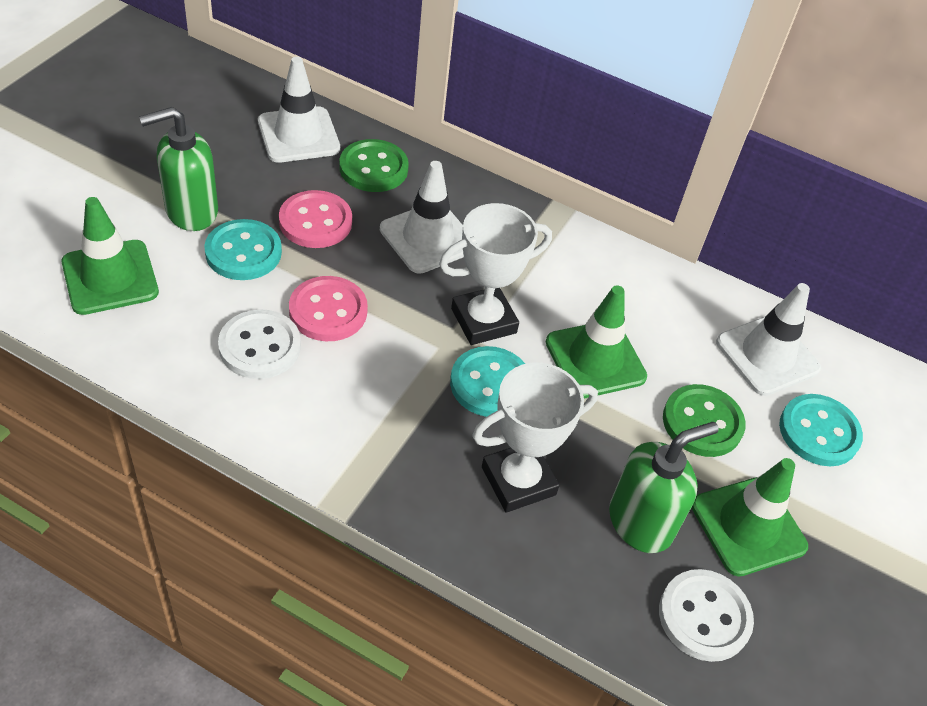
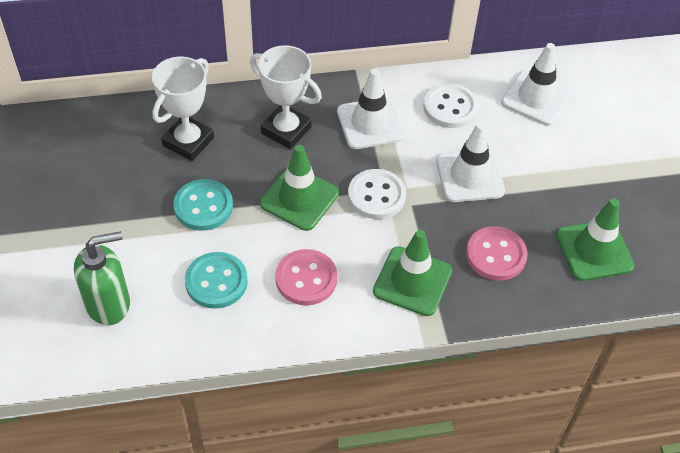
green button: 2 -> 0
green soap dispenser: 2 -> 1
turquoise button: 3 -> 2

